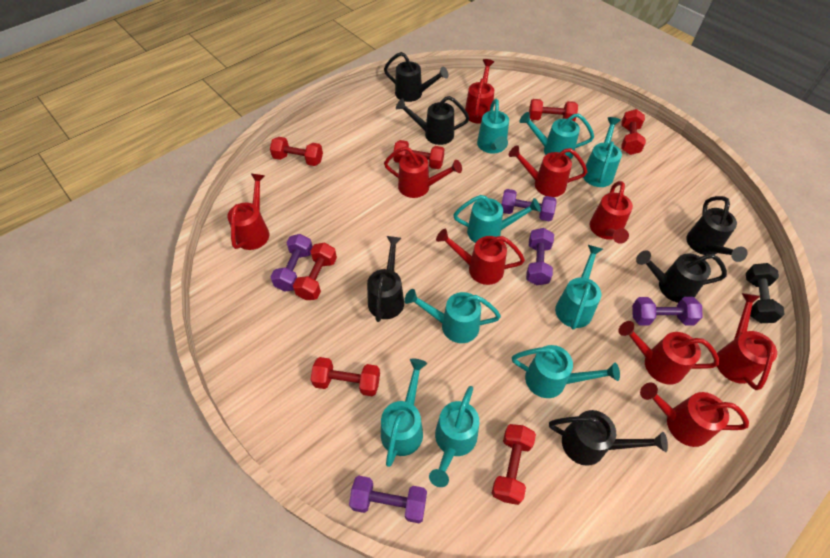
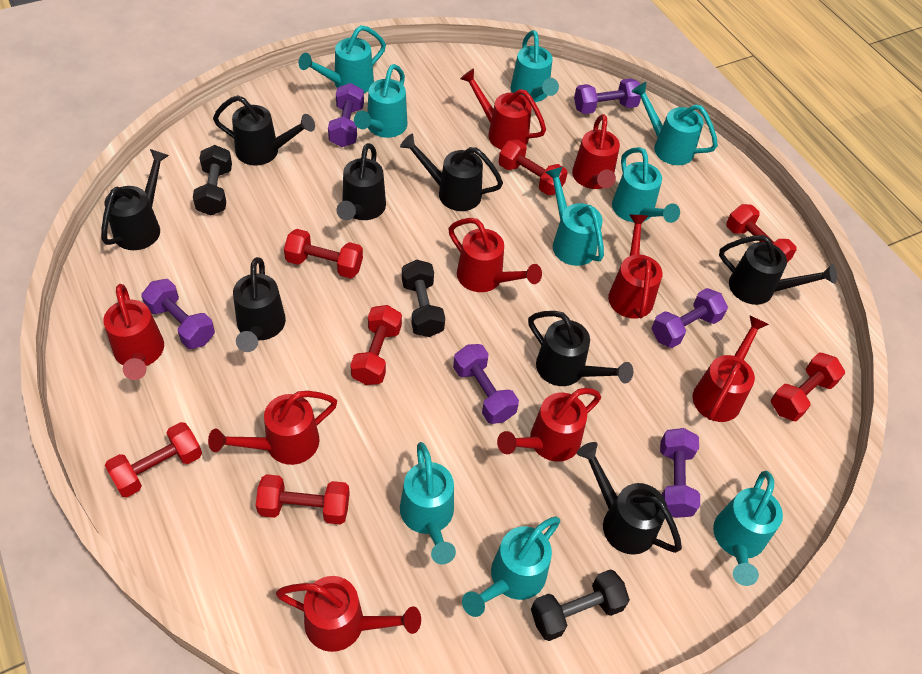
black dumbbell: 1 -> 3
black watering can: 6 -> 8
purple dumbbell: 5 -> 6

